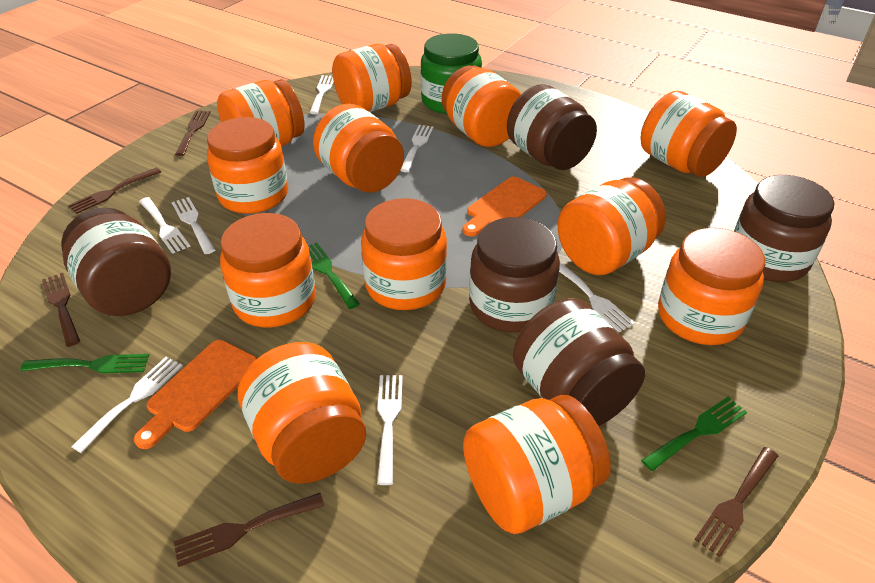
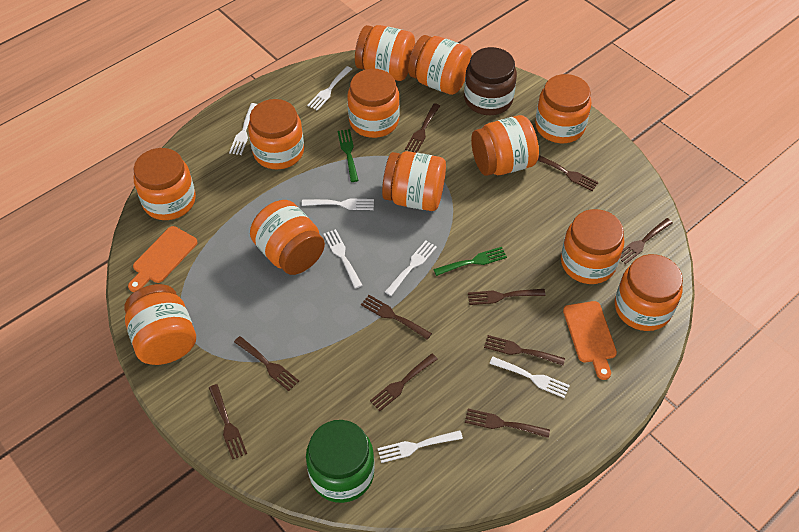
brown fork: 5 -> 10
brown jar: 5 -> 1
green fork: 3 -> 2

